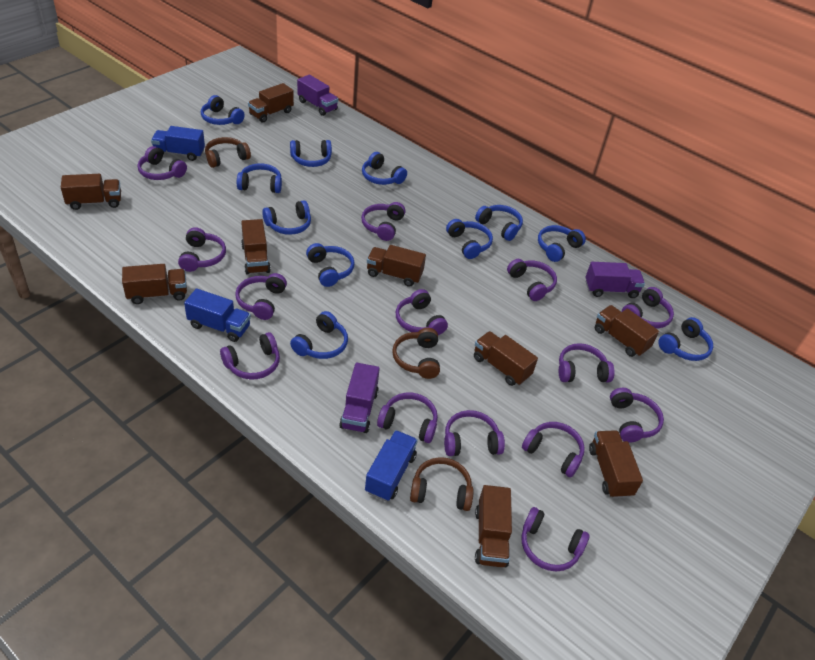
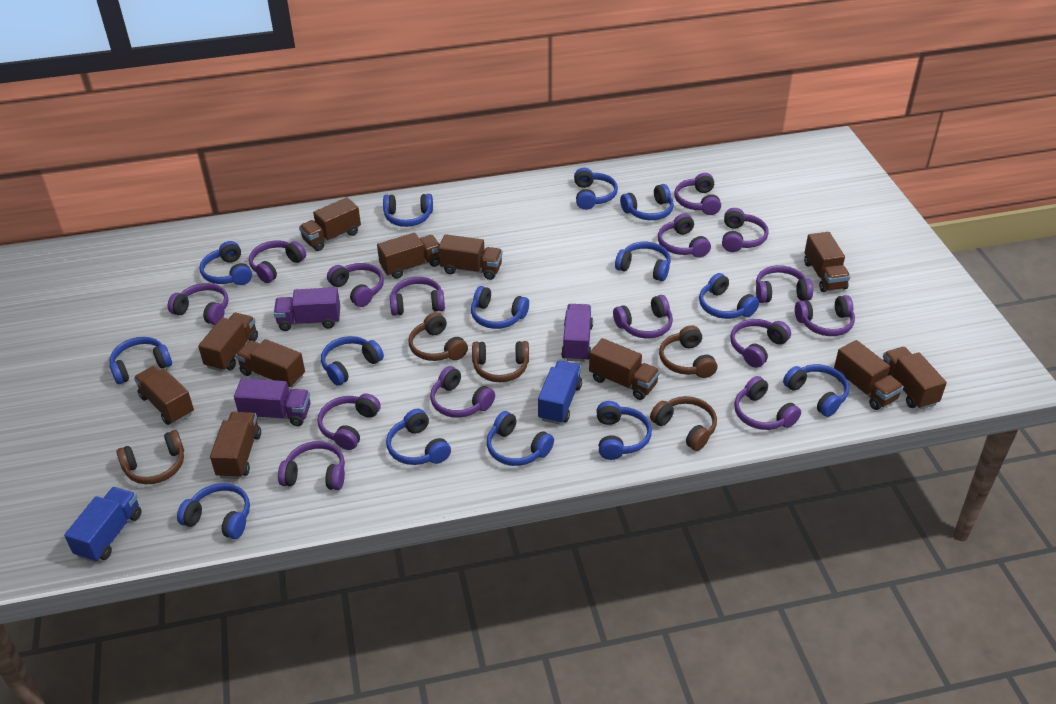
blue headphones: 11 -> 14
blue truck: 3 -> 2
brown headphones: 3 -> 5
brown truck: 9 -> 11
purple headphones: 14 -> 15

